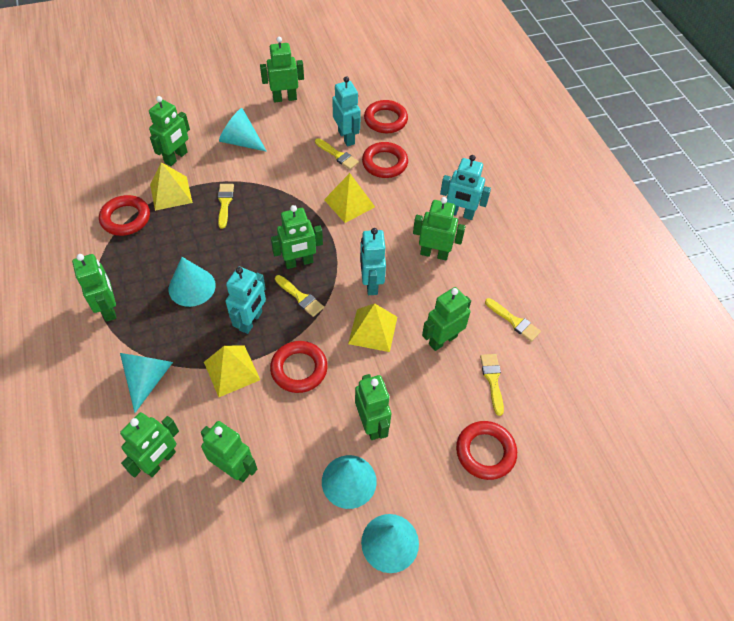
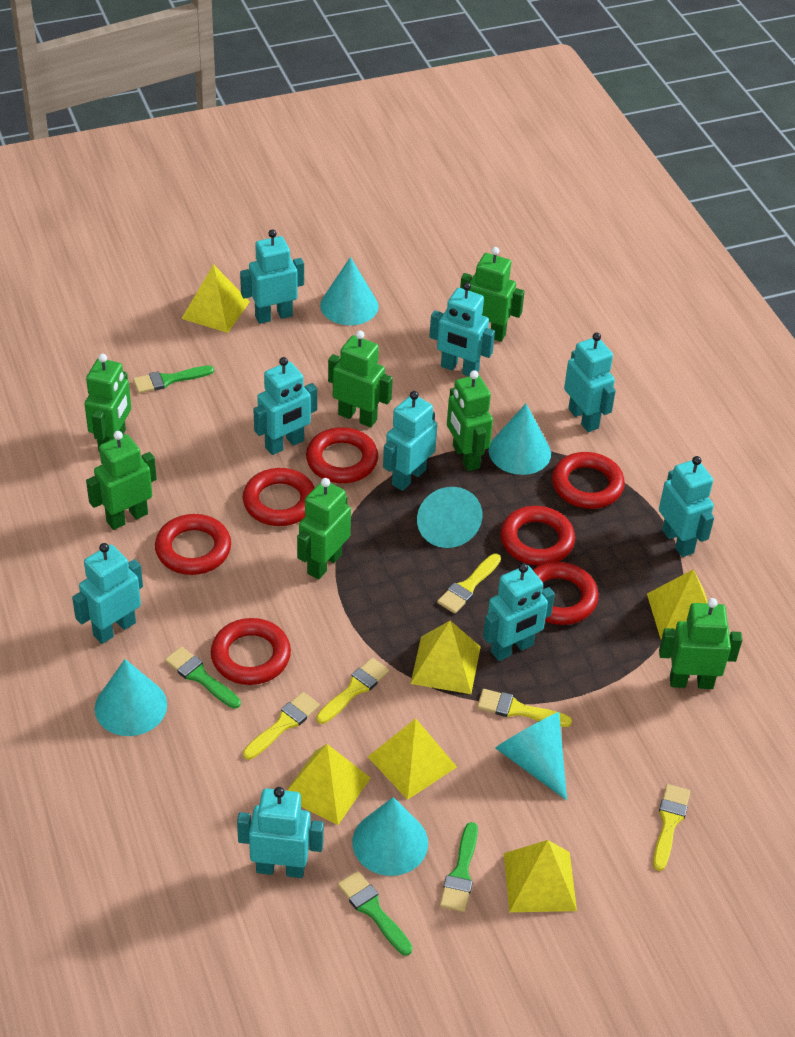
green brush: 0 -> 4
green robot: 9 -> 7
red ring: 5 -> 7
turquoise cone: 5 -> 6
turquoise robot: 4 -> 9
yellow pyramid: 4 -> 6

